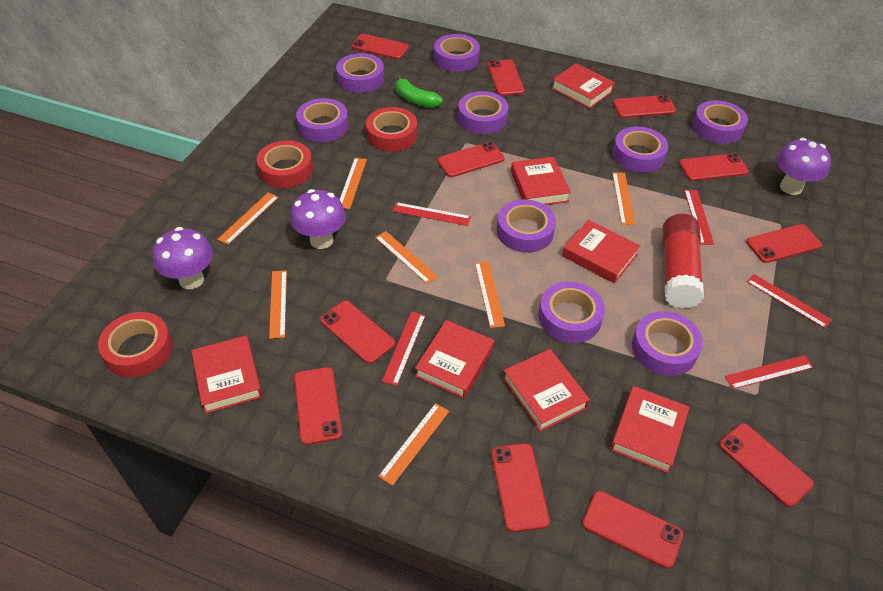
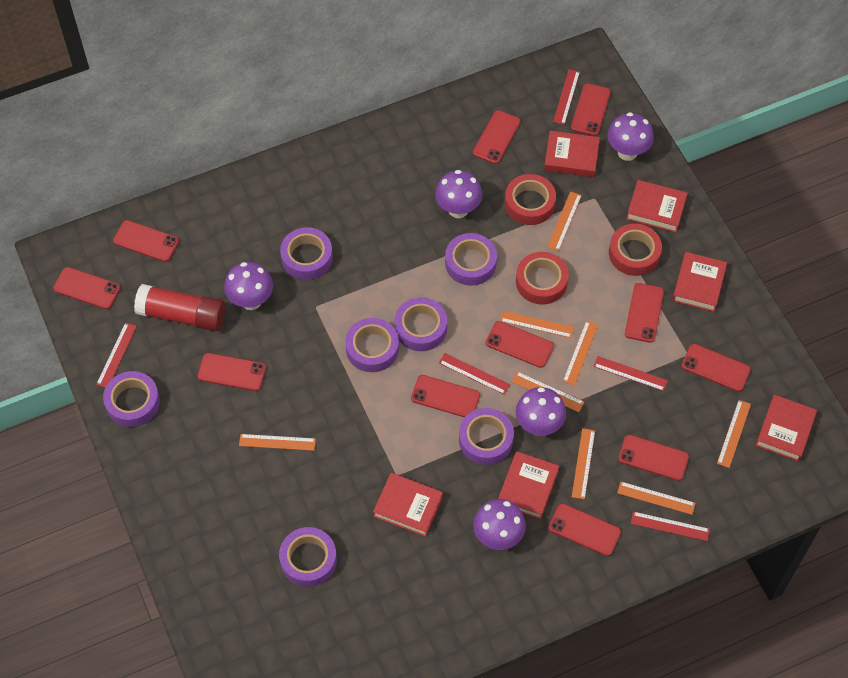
green banana: 1 -> 0
orange ruler: 7 -> 8
purple mushroom: 3 -> 5
purple tape: 9 -> 7
red book: 7 -> 6

